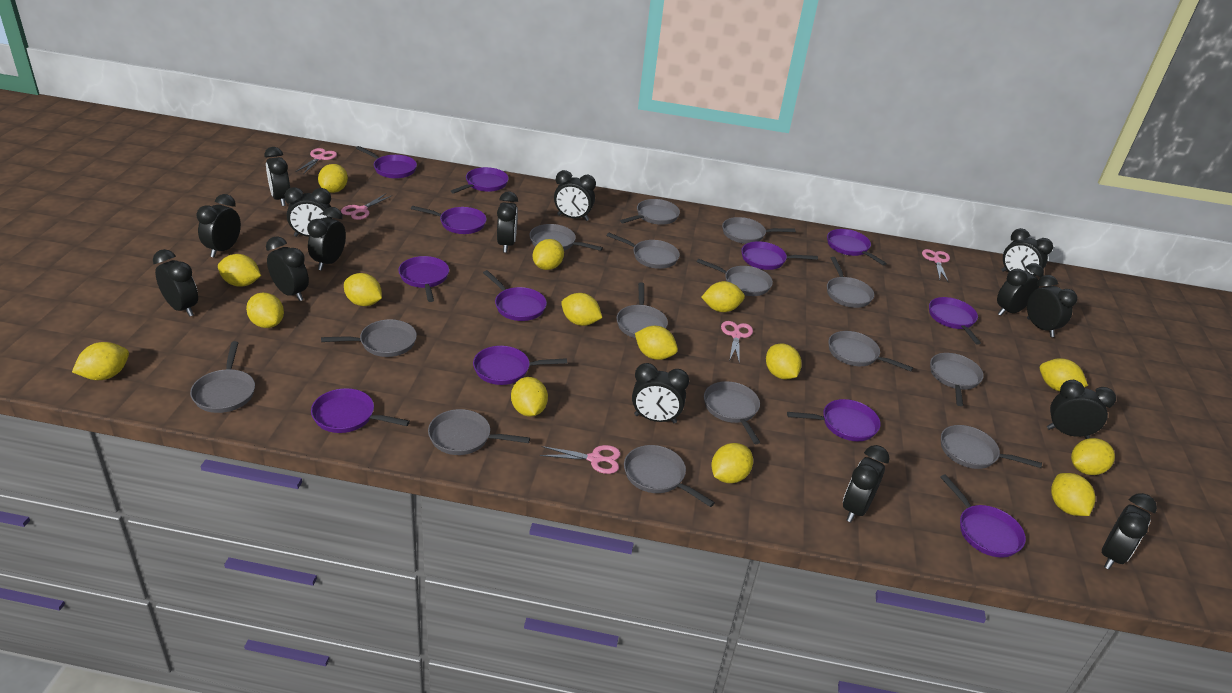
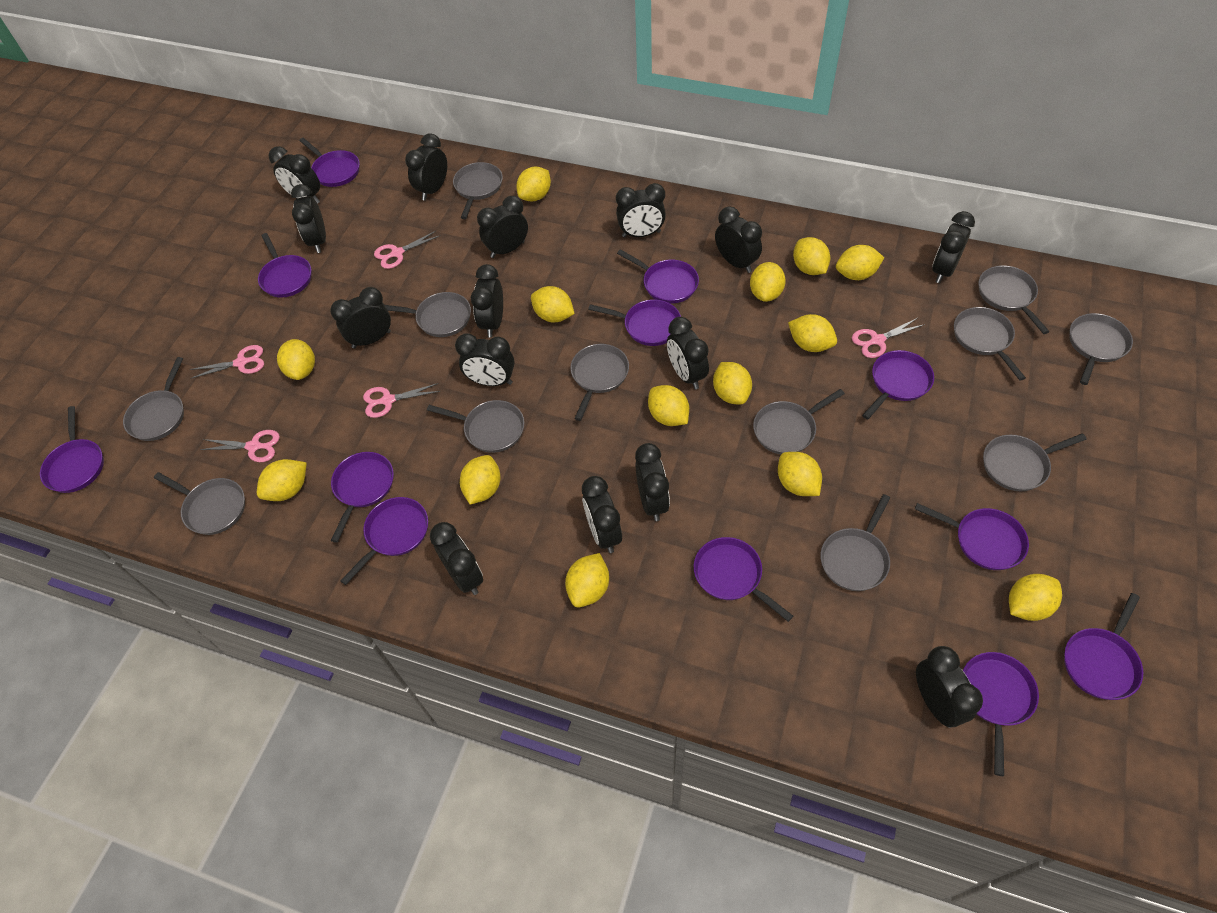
grey pan: 15 -> 12
yellow lemon: 15 -> 14

